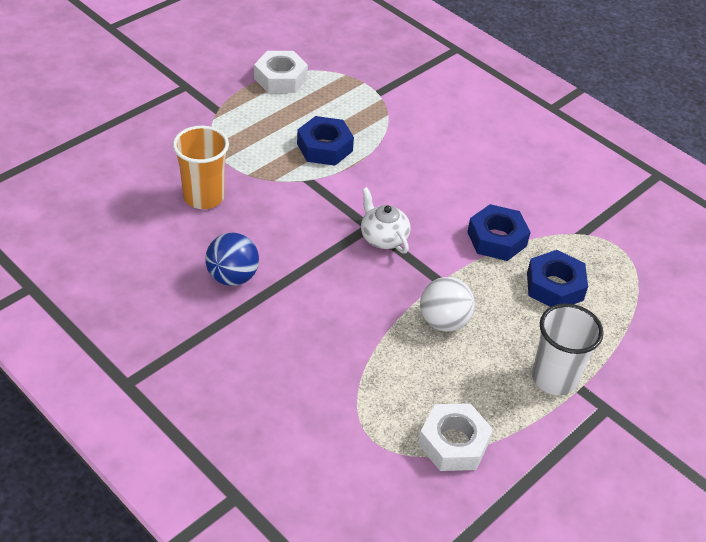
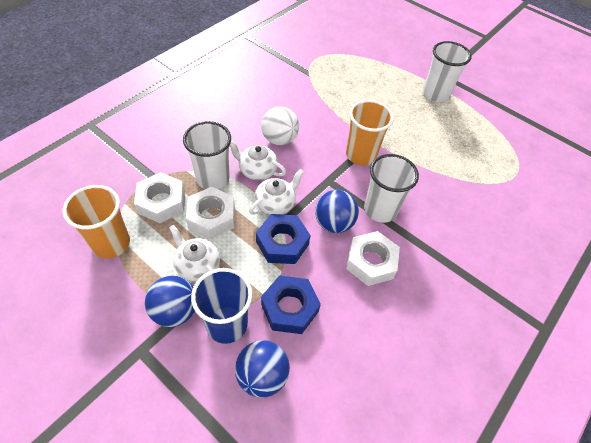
blue ball: 1 -> 3
blue cup: 0 -> 1
blue nut: 3 -> 2
orange cup: 1 -> 2
white cup: 1 -> 3
white nut: 2 -> 3
white teapot: 1 -> 3

